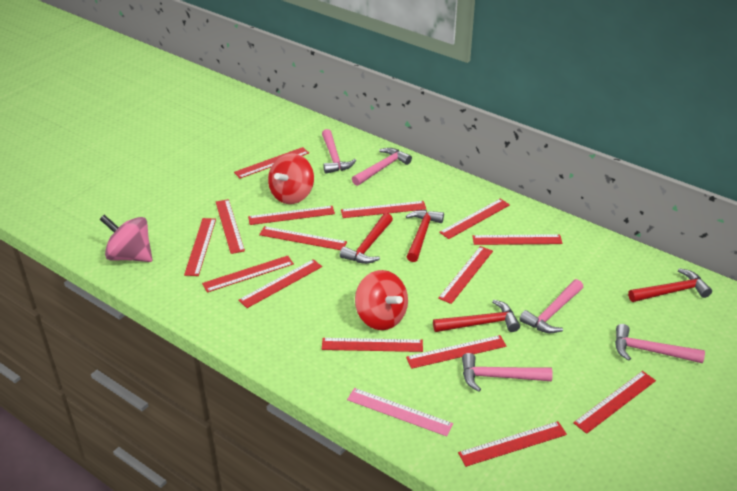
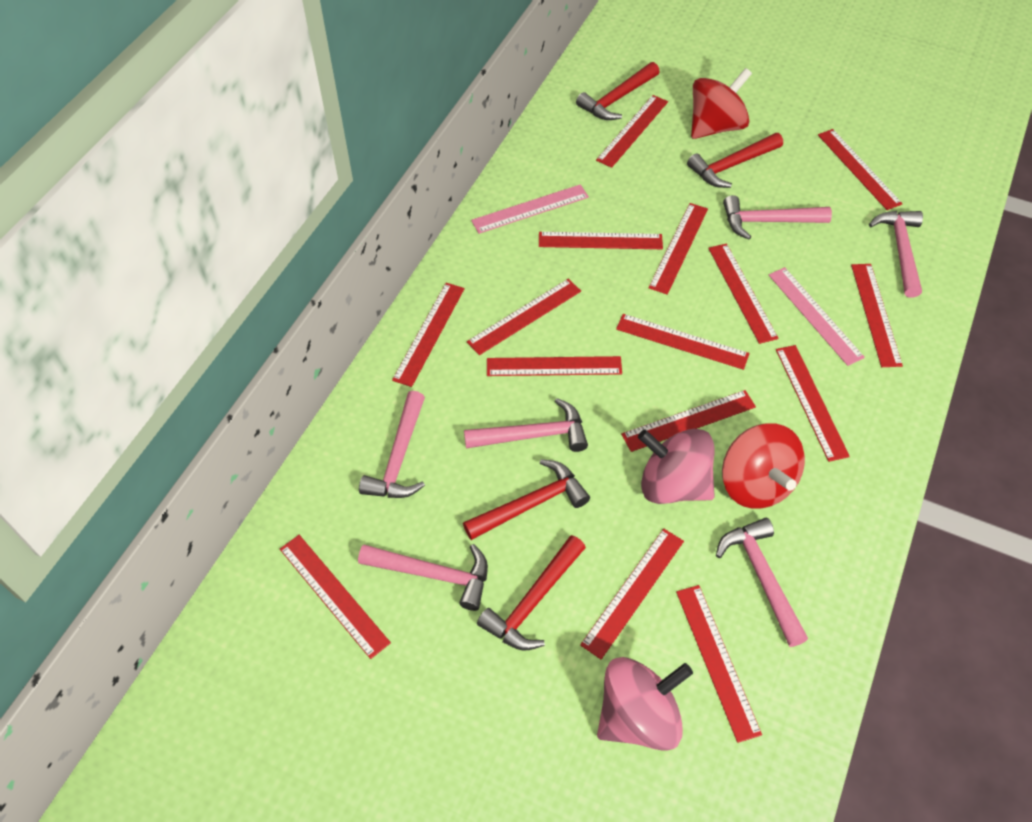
pink hammer: 5 -> 6
pink ruler: 1 -> 2
pink spinning top: 1 -> 2

